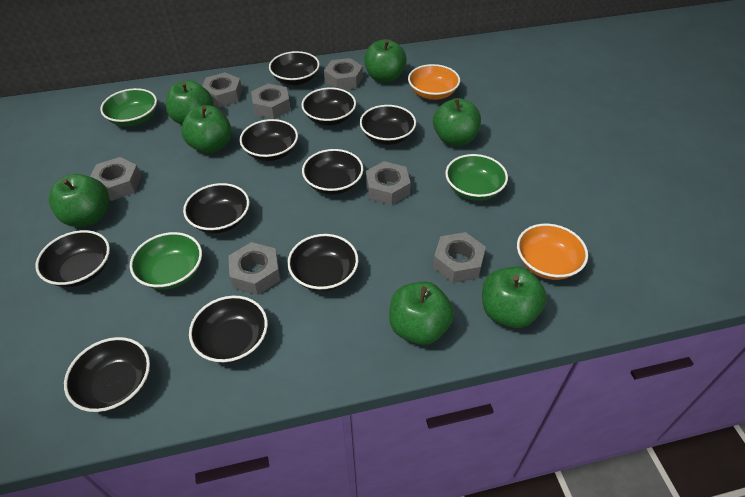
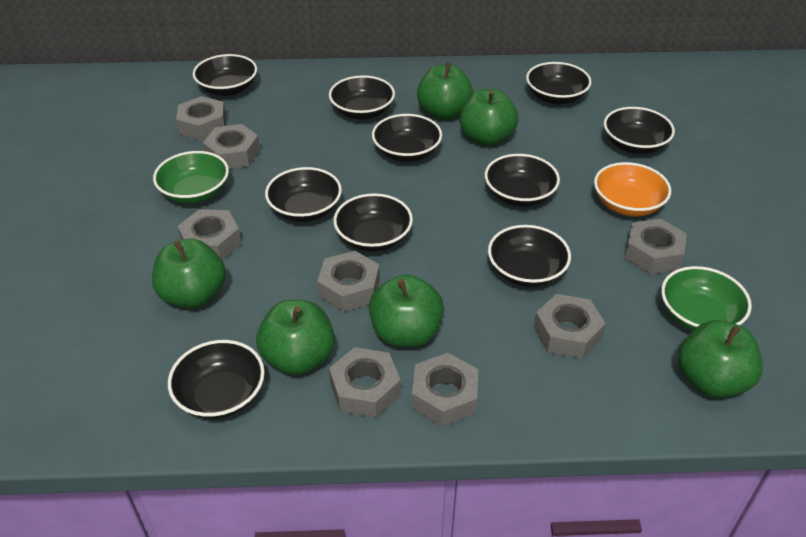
green apple: 7 -> 6
green bowl: 3 -> 2
grey nut: 7 -> 8
orange bowl: 2 -> 1

